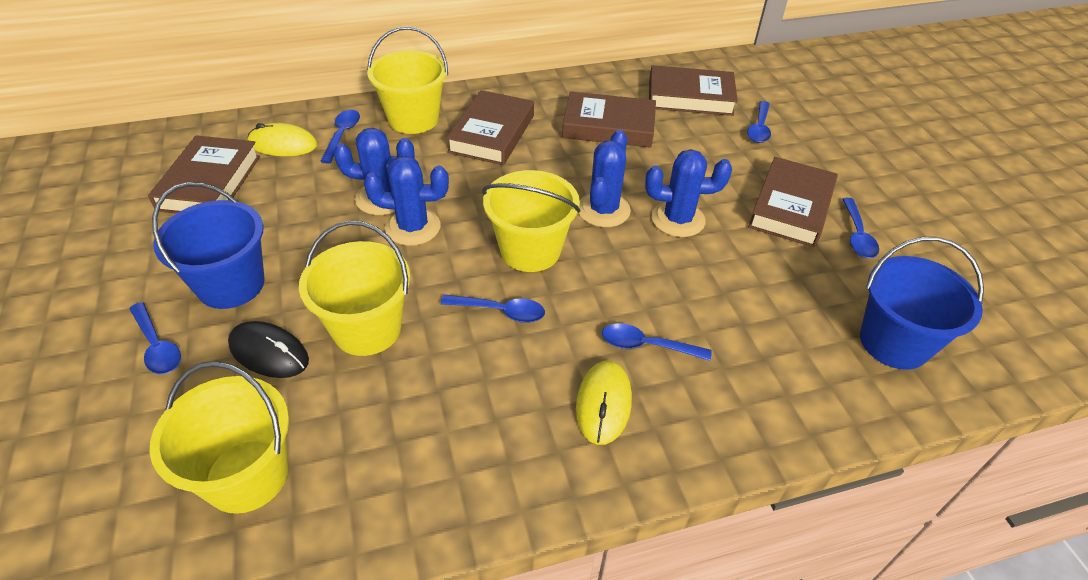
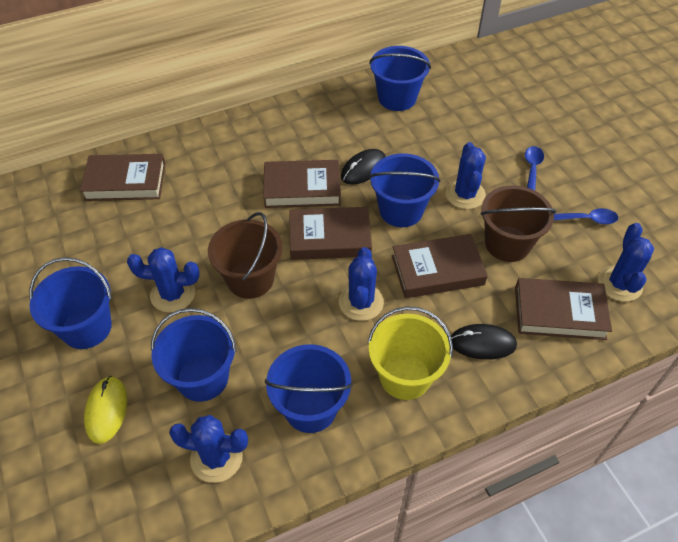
black mouse: 1 -> 2
blue bucket: 2 -> 5
blue cactus: 4 -> 5
blue spoon: 6 -> 2
brown bucket: 0 -> 2
yellow bucket: 4 -> 1
yellow mouse: 2 -> 1

